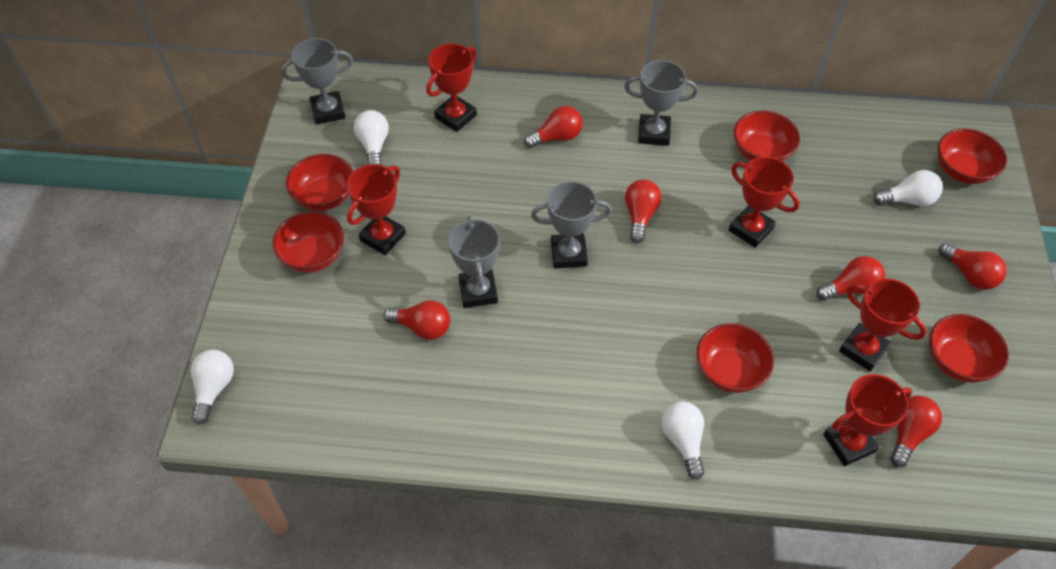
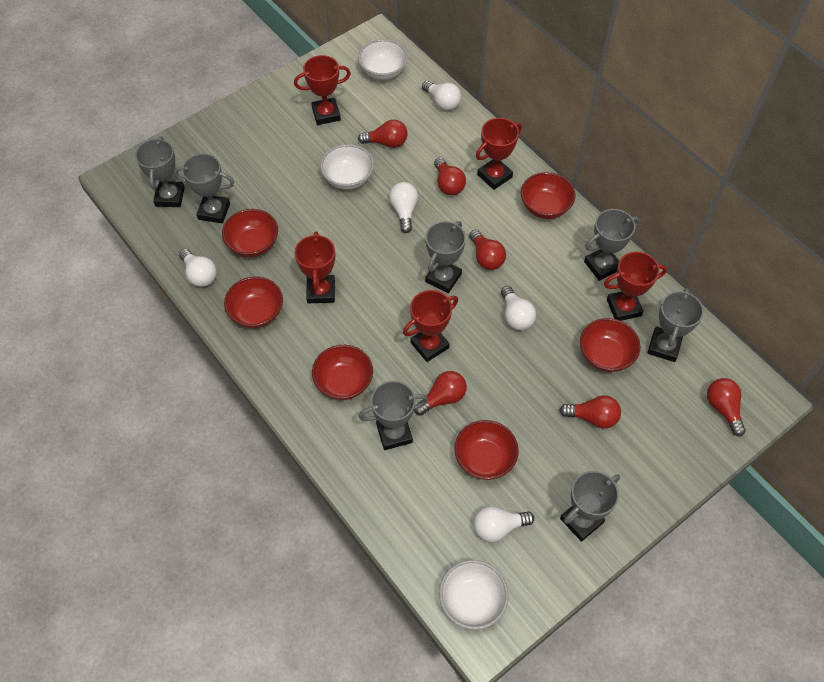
grey trophy: 4 -> 7
white bowl: 0 -> 3
white light bulb: 4 -> 5

